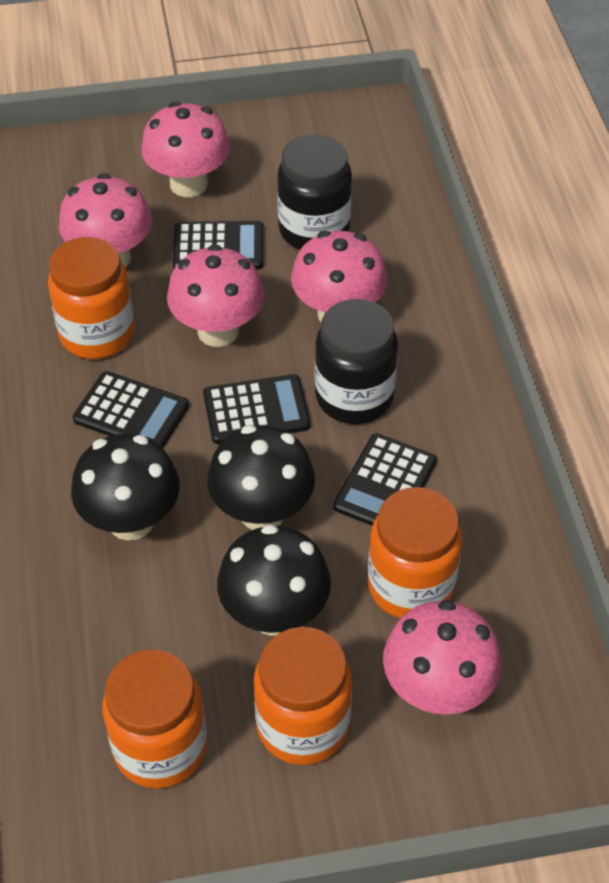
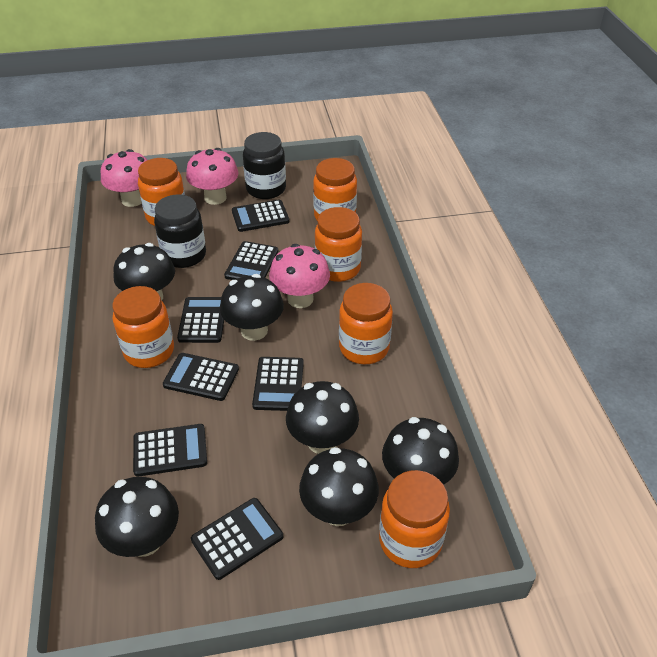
black calculator: 4 -> 7
black mushroom: 3 -> 6
orange jar: 4 -> 6
pink mushroom: 5 -> 3

